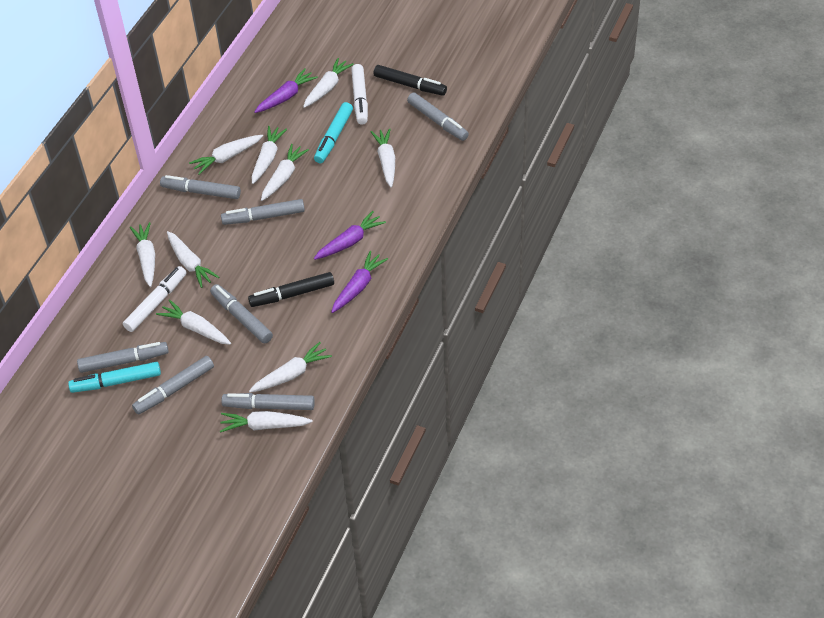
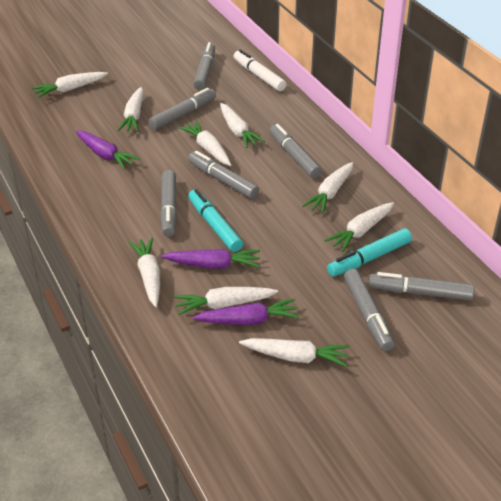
black marker: 2 -> 0
white carrot: 10 -> 9
white marker: 2 -> 1

